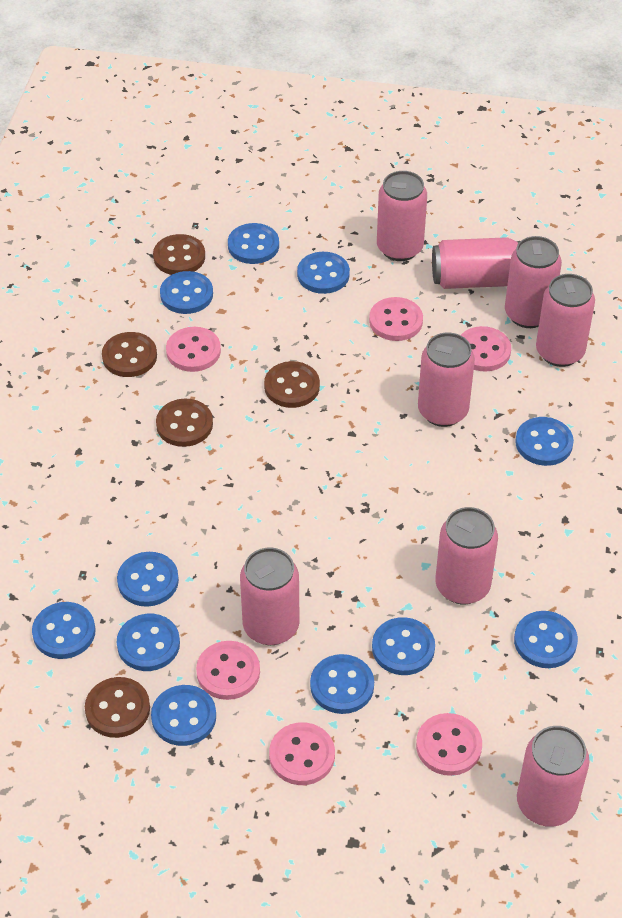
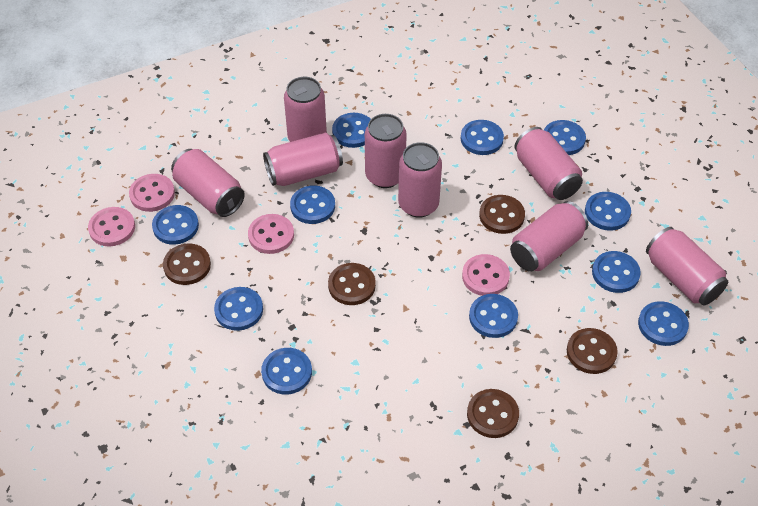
pink button: 6 -> 4

